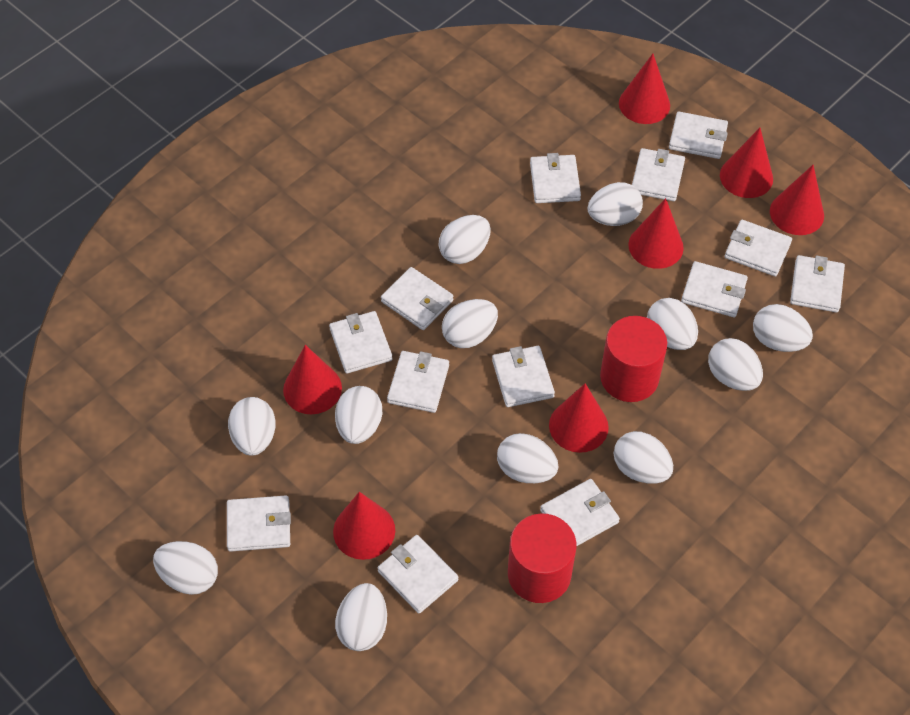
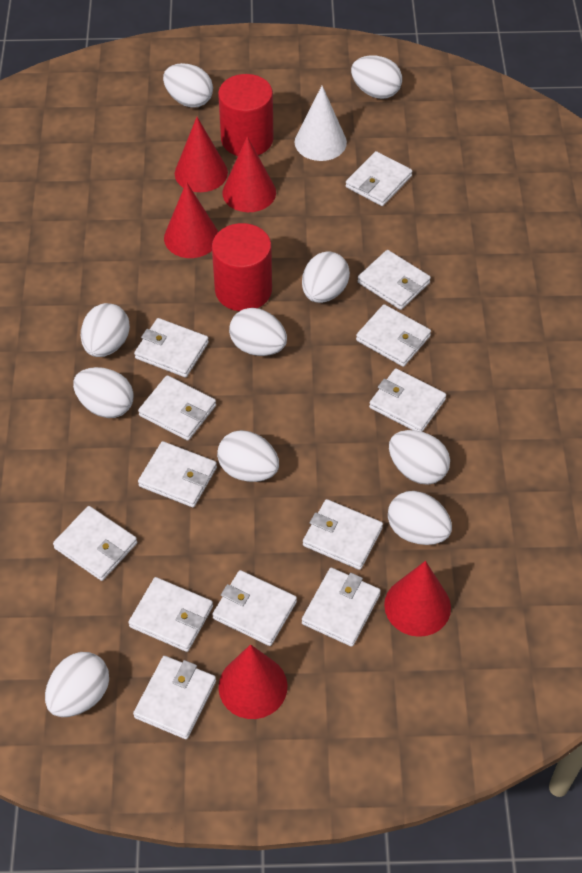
red cone: 7 -> 5
white cone: 0 -> 1
white egg: 12 -> 10

